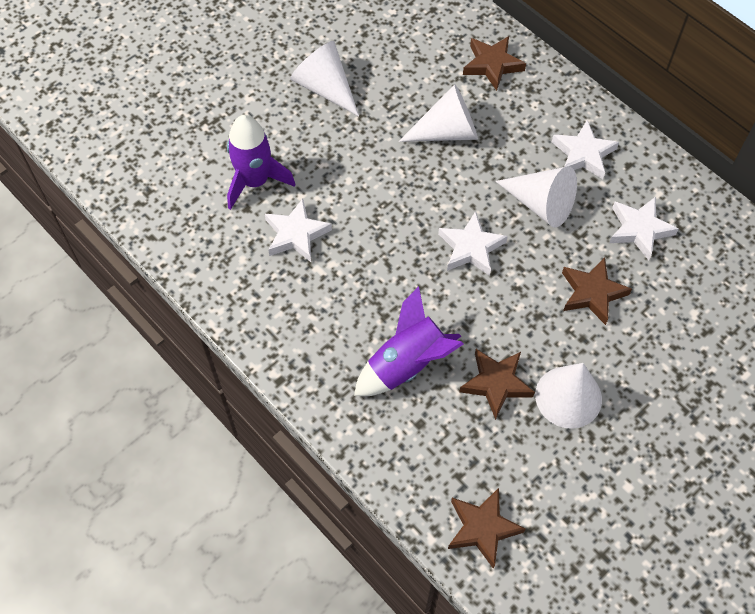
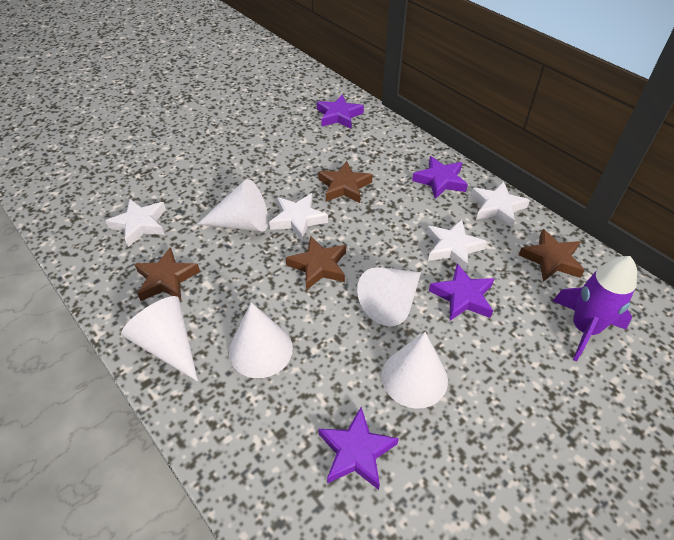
purple rocket: 2 -> 1
purple star: 0 -> 4
white cone: 4 -> 5

